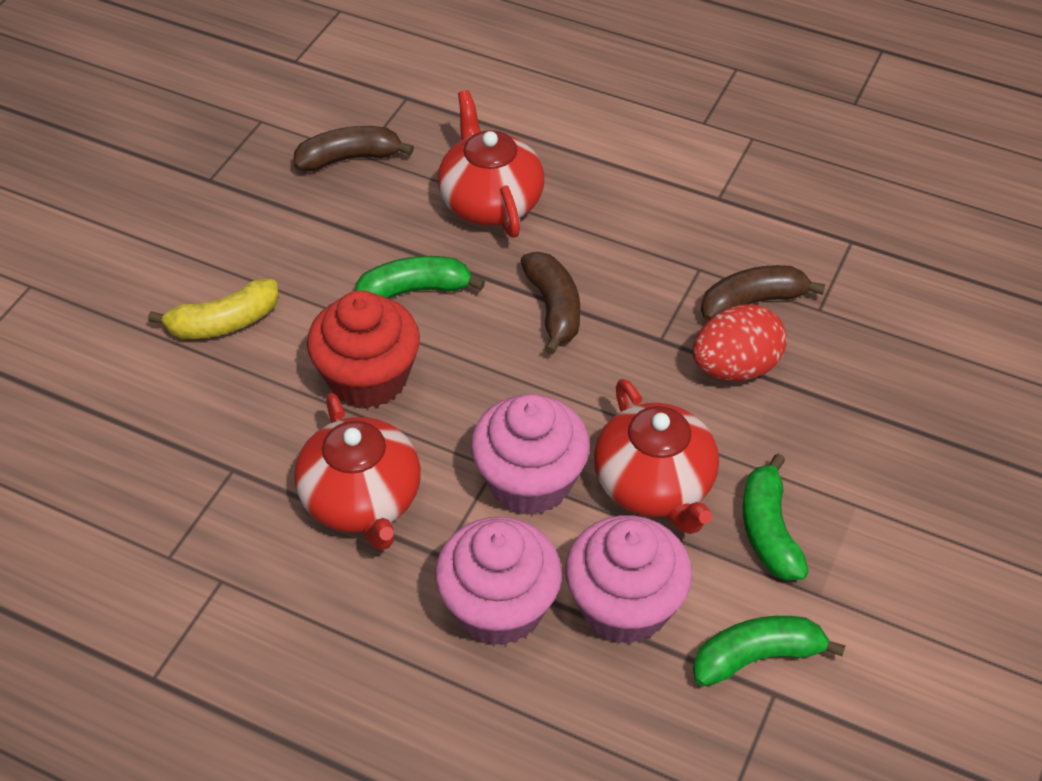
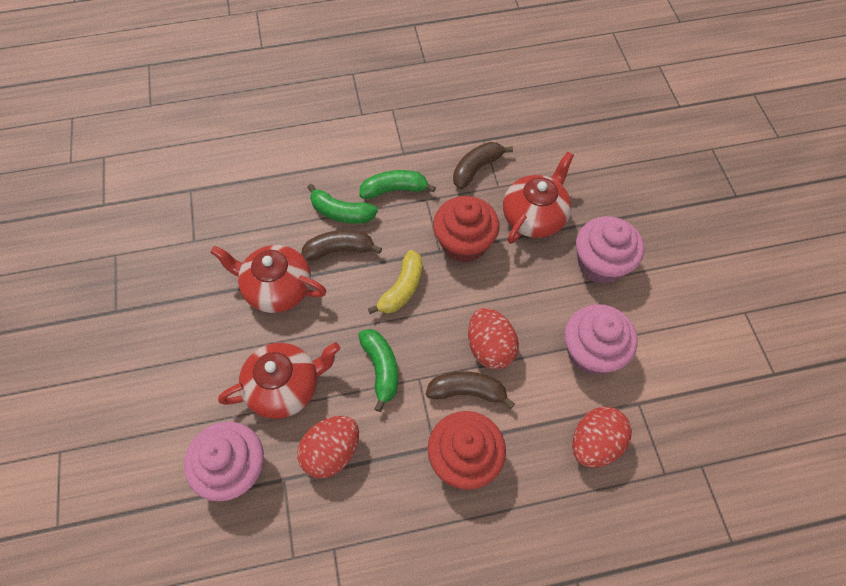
red cupcake: 1 -> 2
red egg: 1 -> 3

